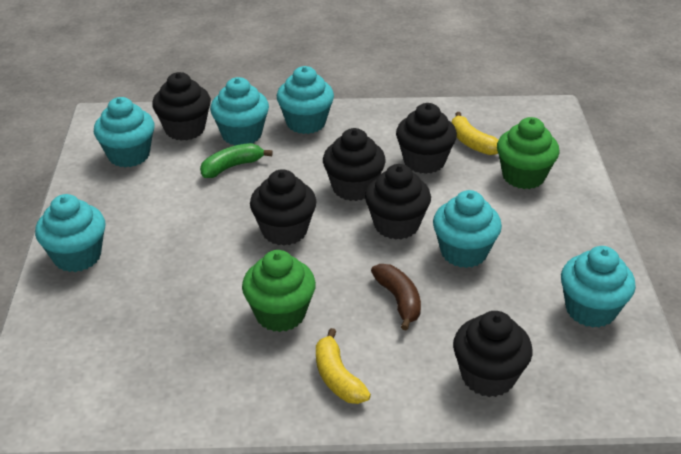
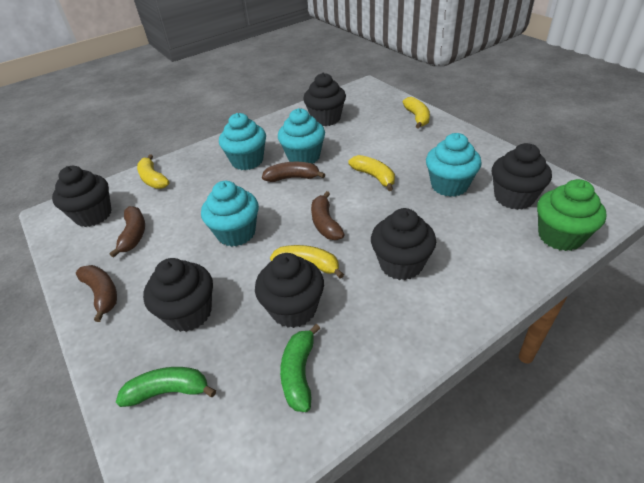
brown banana: 1 -> 4
green banana: 1 -> 2
green cupcake: 2 -> 1
turquoise cupcake: 6 -> 4
yellow banana: 2 -> 4

